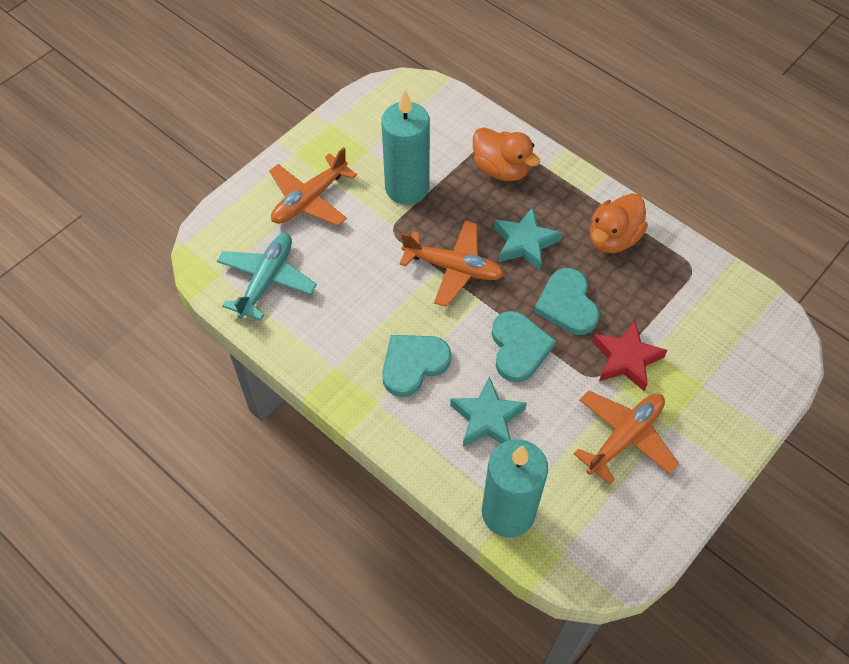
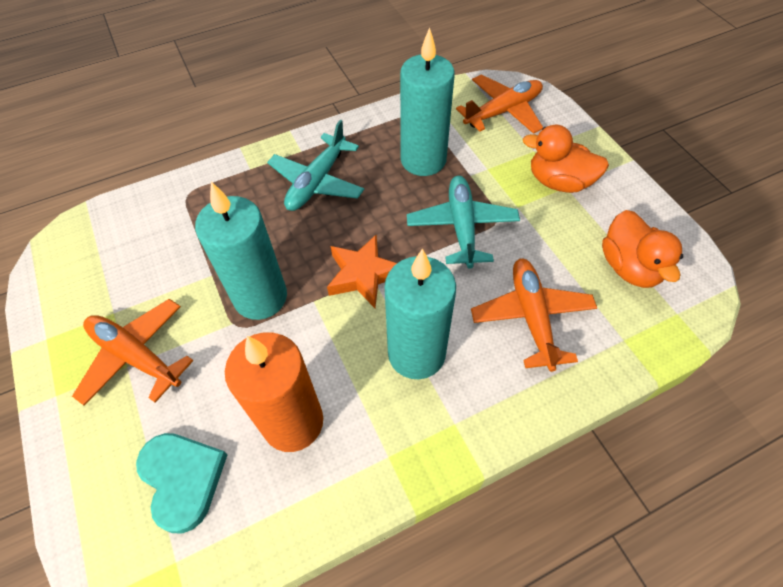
orange candle: 0 -> 1
orange star: 0 -> 1
red star: 1 -> 0
turquoise candle: 2 -> 3
turquoise heart: 3 -> 1
turquoise plane: 1 -> 2
turquoise star: 2 -> 0

